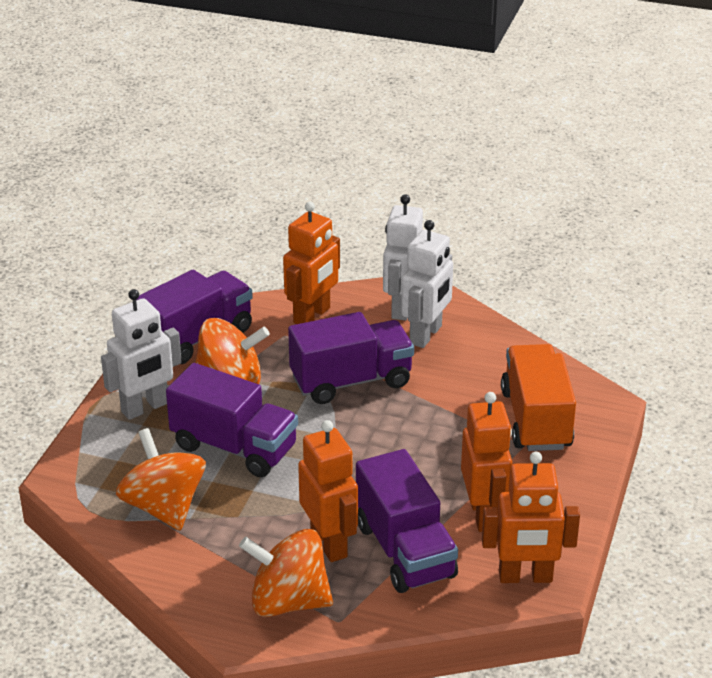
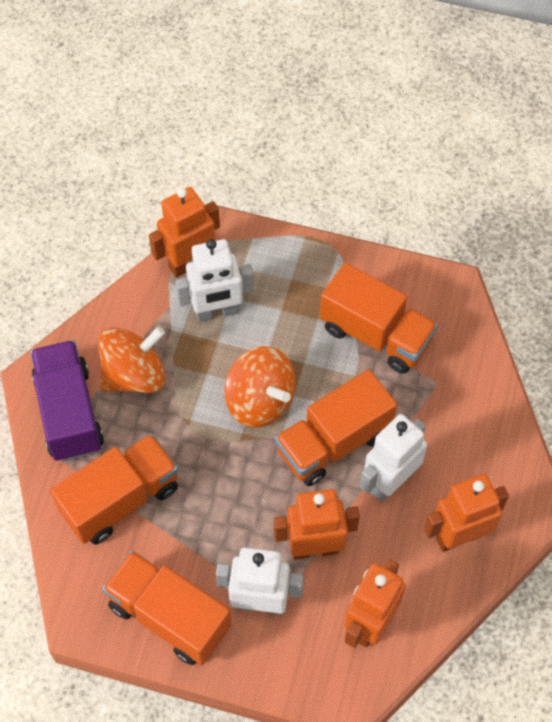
orange spinning top: 3 -> 2
orange truck: 1 -> 4
purple truck: 4 -> 1

